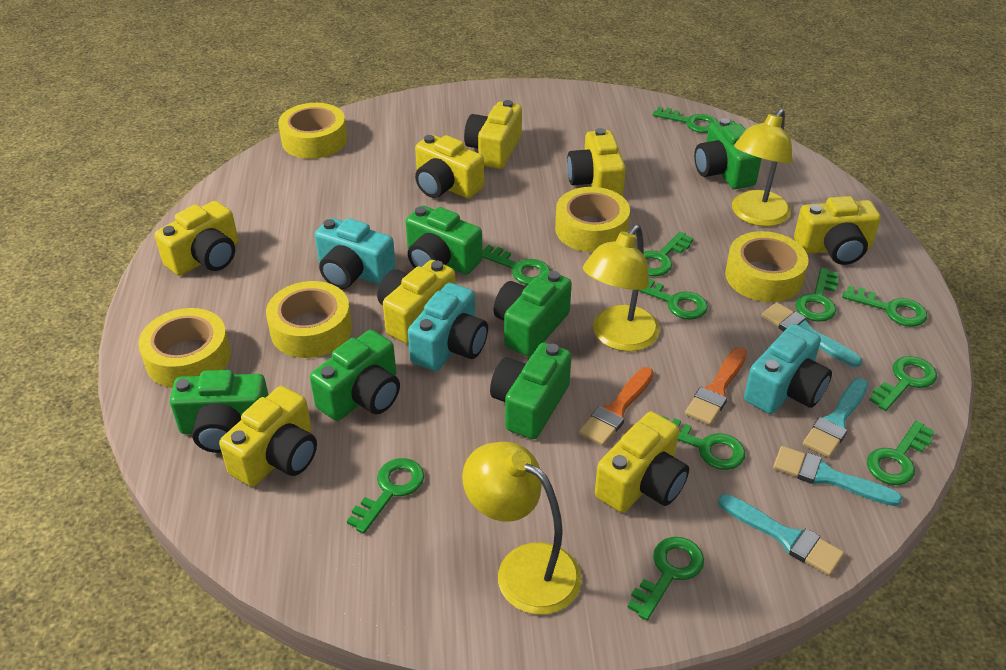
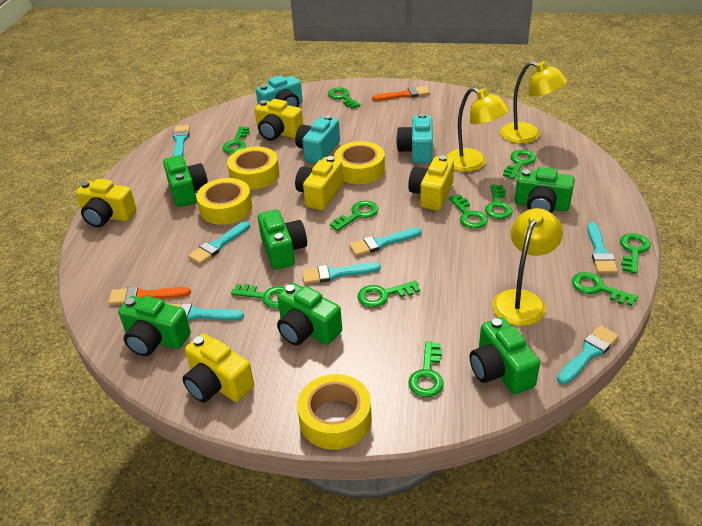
turquoise brush: 4 -> 7
yellow camera: 8 -> 5
yellow tape: 5 -> 4

